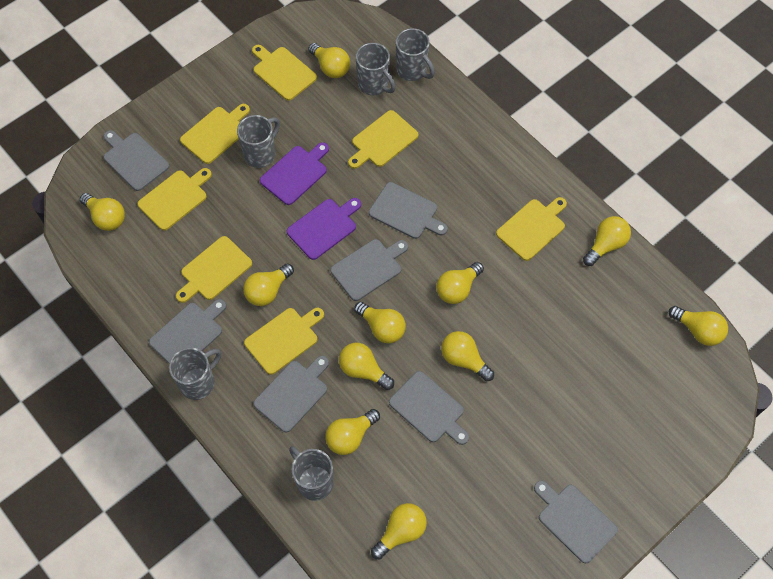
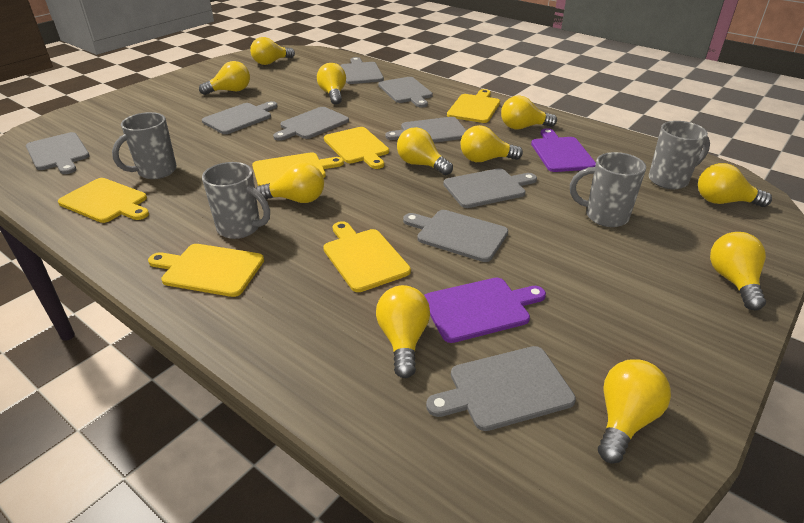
grey cutting board: 7 -> 9
grey mug: 5 -> 4
yellow cutting board: 7 -> 6

